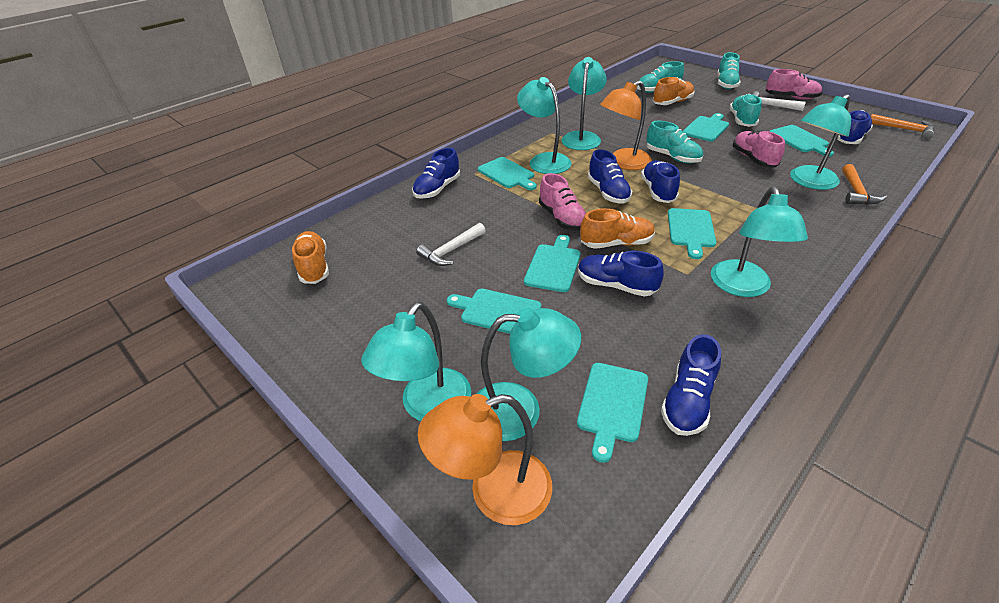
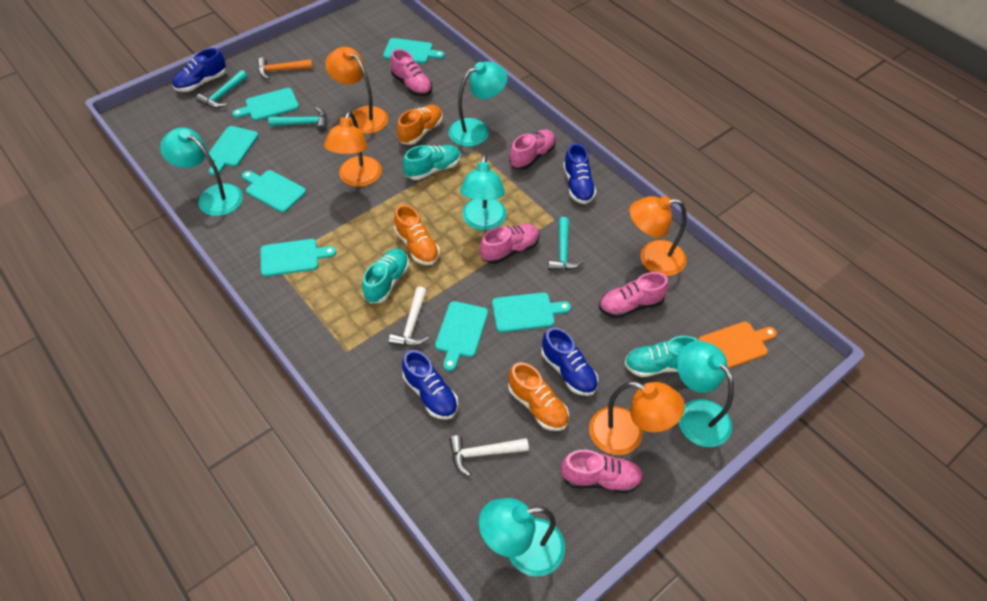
blue shoe: 6 -> 4
orange cutting board: 0 -> 1
orange hammer: 2 -> 1
orange lamp: 2 -> 4
pink shoe: 3 -> 5
turquoise hammer: 0 -> 3
turquoise lamp: 6 -> 5
turquoise shoe: 4 -> 3

